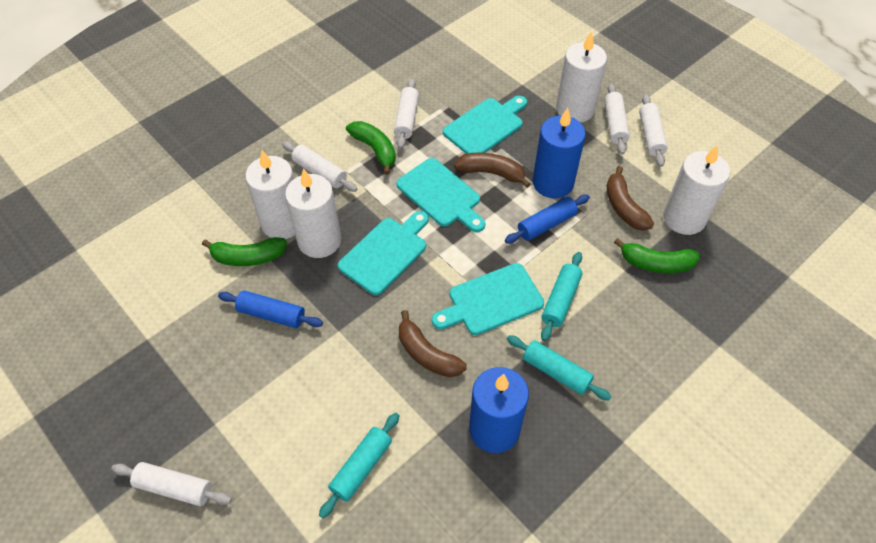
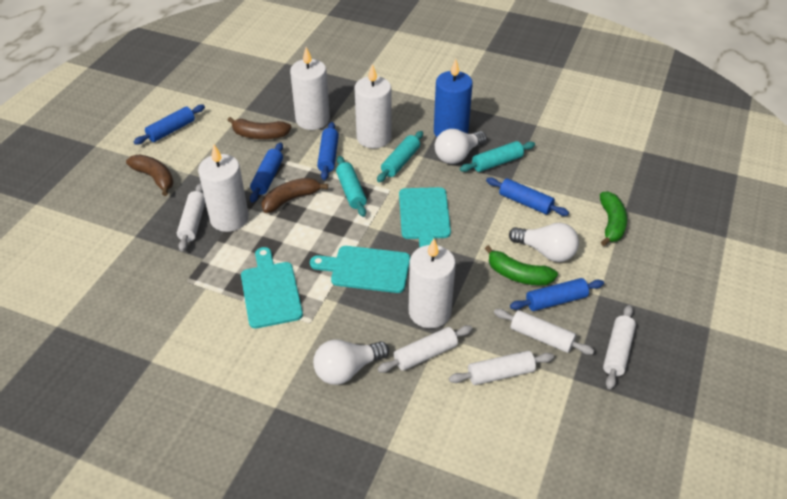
blue candle: 2 -> 1
blue rolling pin: 2 -> 5
green banana: 3 -> 2
turquoise cutting board: 4 -> 3
white light bulb: 0 -> 3

